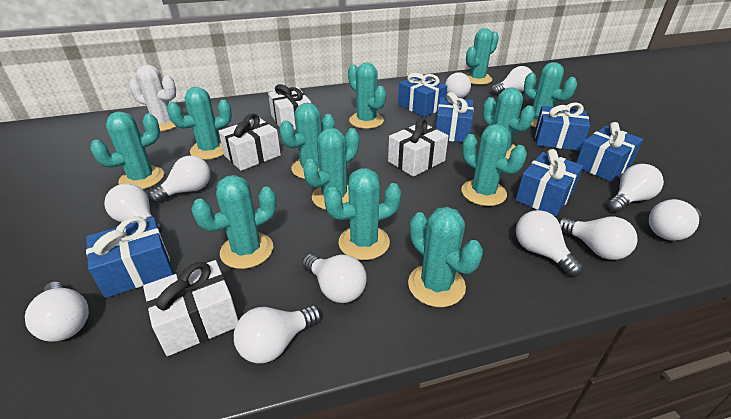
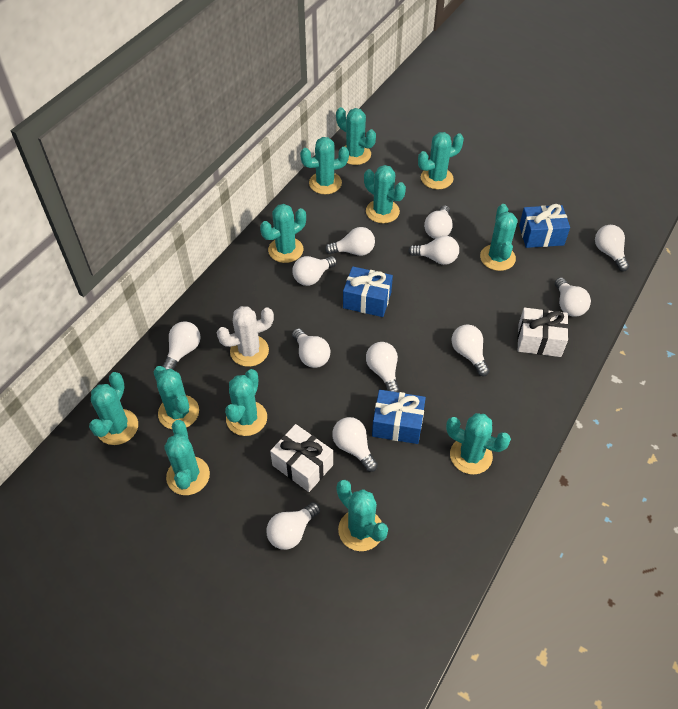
blue gift: 6 -> 3
white gift: 4 -> 2
white light bulb: 11 -> 12

